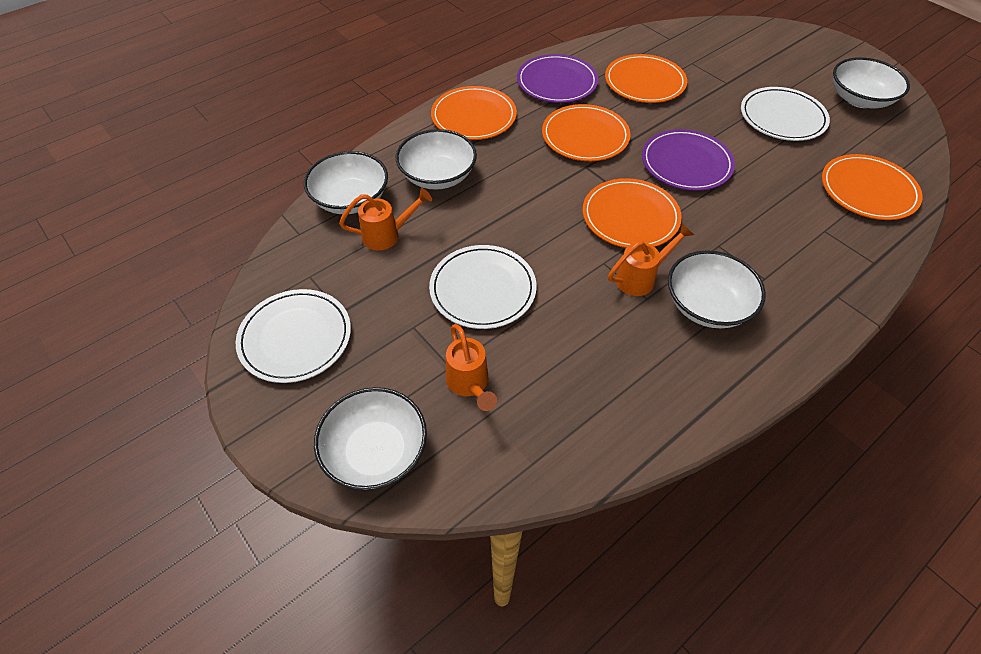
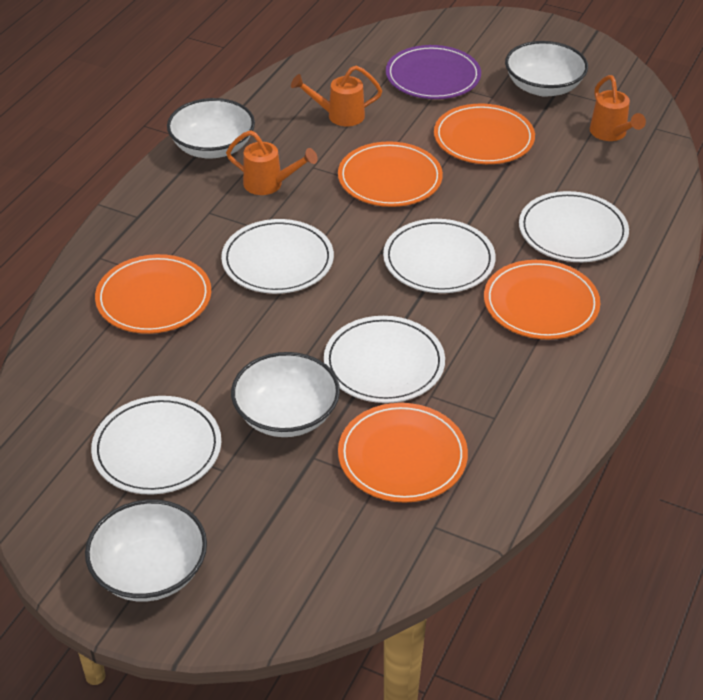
purple plate: 2 -> 1
white bowl: 5 -> 4
white plate: 3 -> 5

